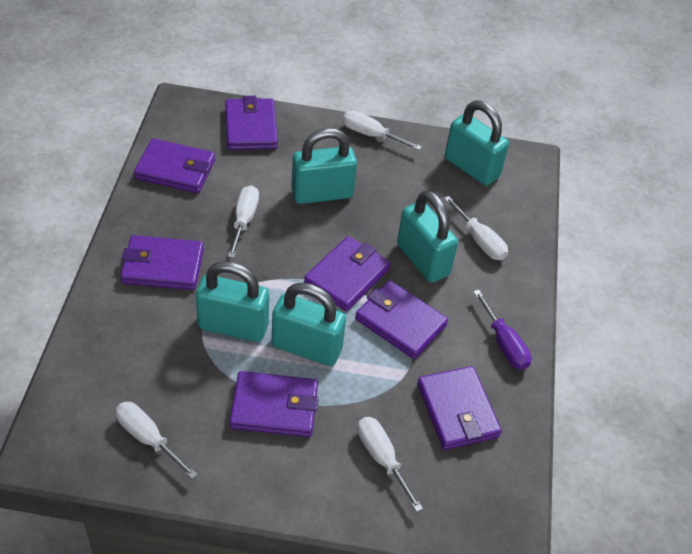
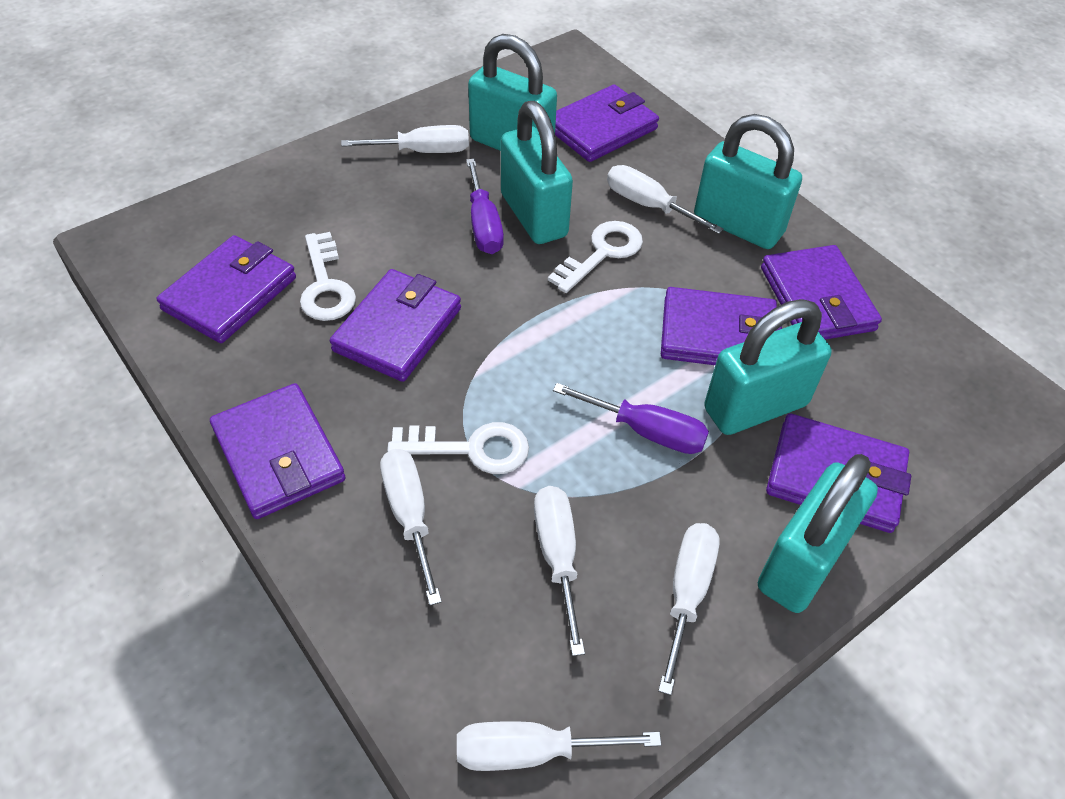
purple screwdriver: 1 -> 2
white key: 0 -> 3
white screwdriver: 5 -> 6

